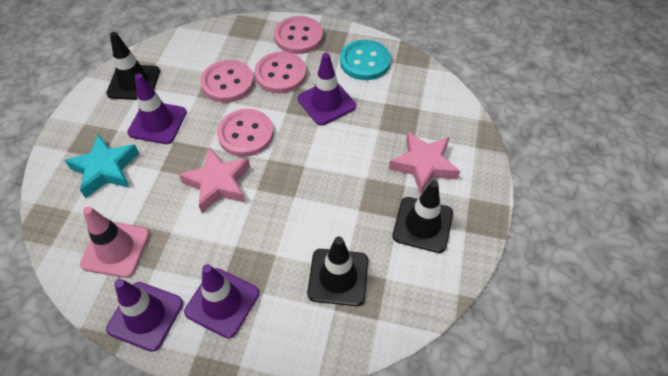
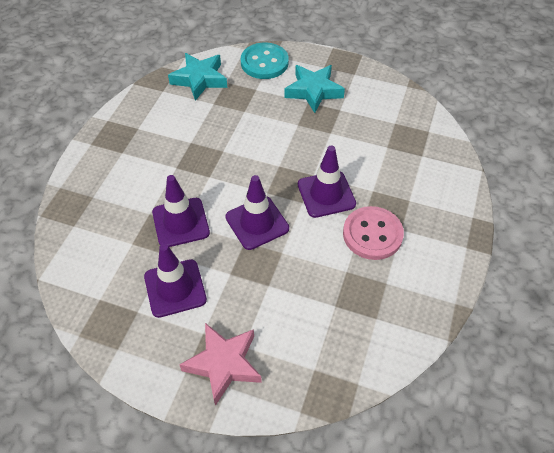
black traffic cone: 3 -> 0
pink button: 4 -> 1
pink star: 2 -> 1
pink traffic cone: 1 -> 0
turquoise star: 1 -> 2

